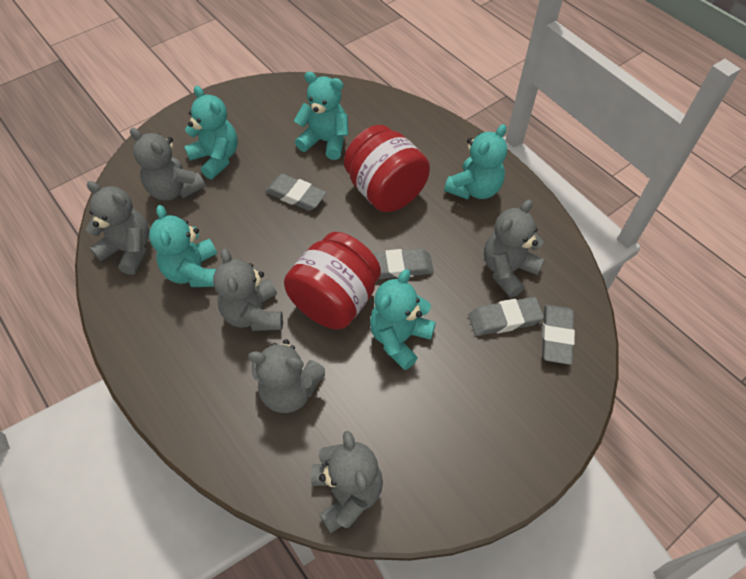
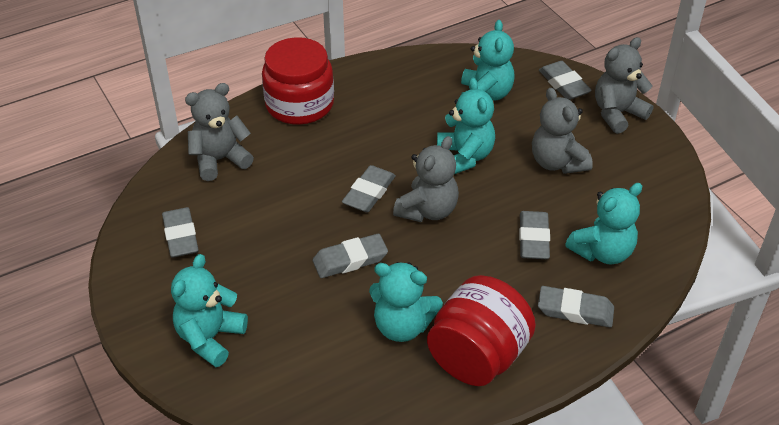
grey eraser: 4 -> 6
grey teddy bear: 6 -> 4

